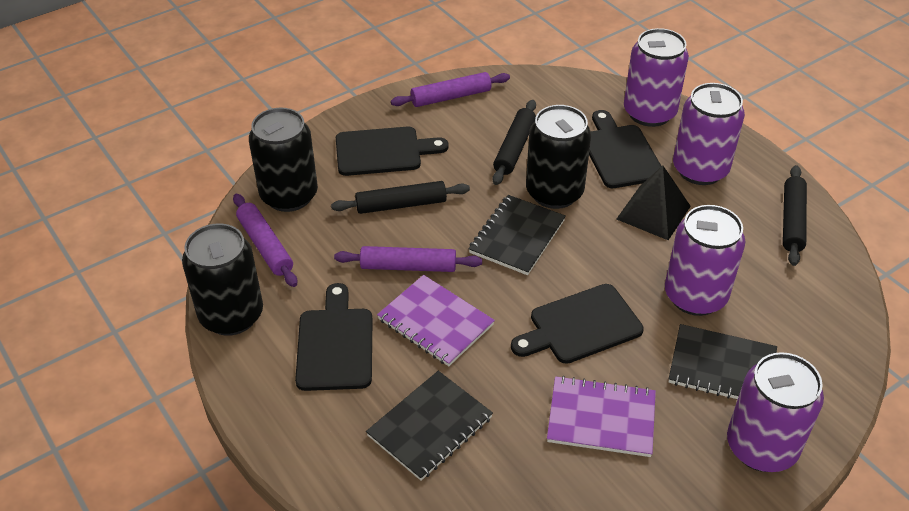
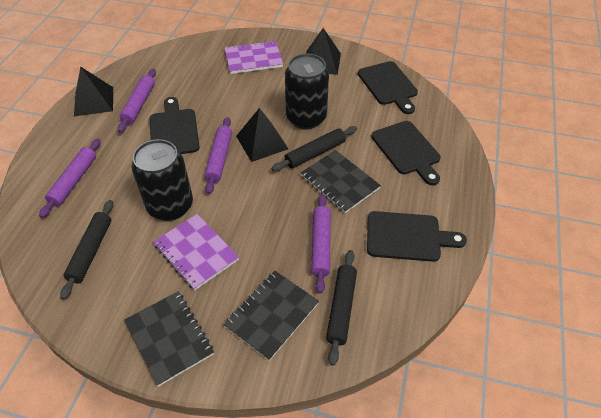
black can: 3 -> 2
black pyramid: 1 -> 3
purple can: 4 -> 0
purple rolling pin: 3 -> 4

